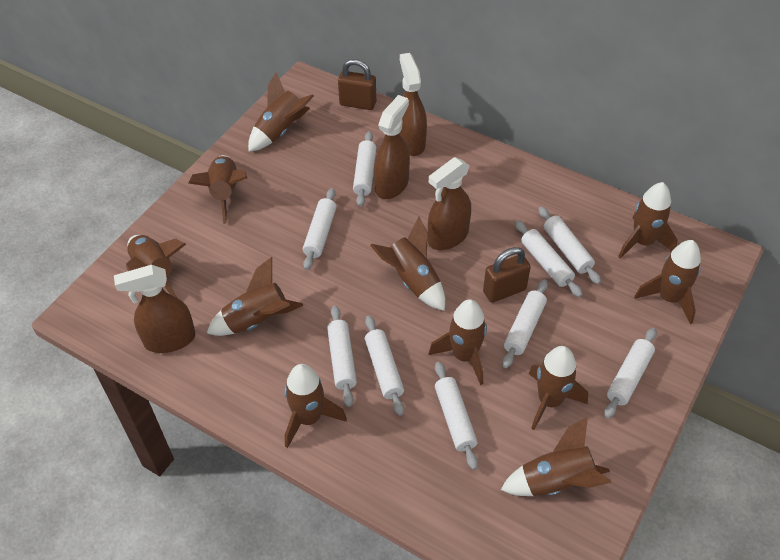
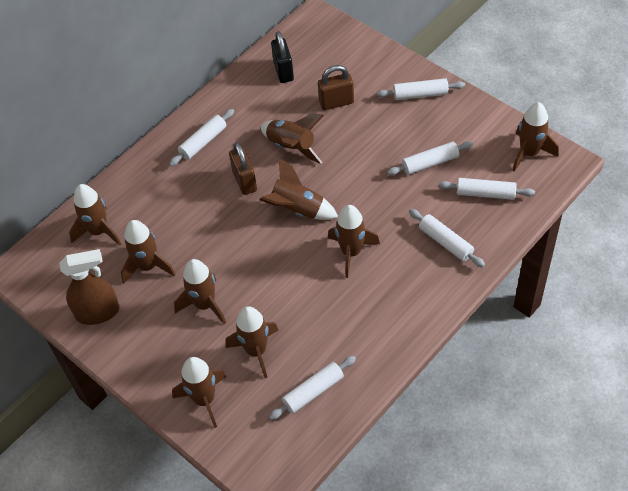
black padlock: 0 -> 1
brown rocket: 11 -> 9
brown spray bottle: 4 -> 1
white rolling pin: 9 -> 6

